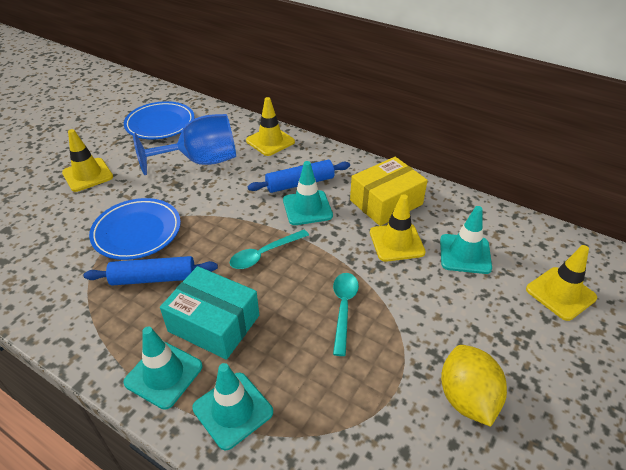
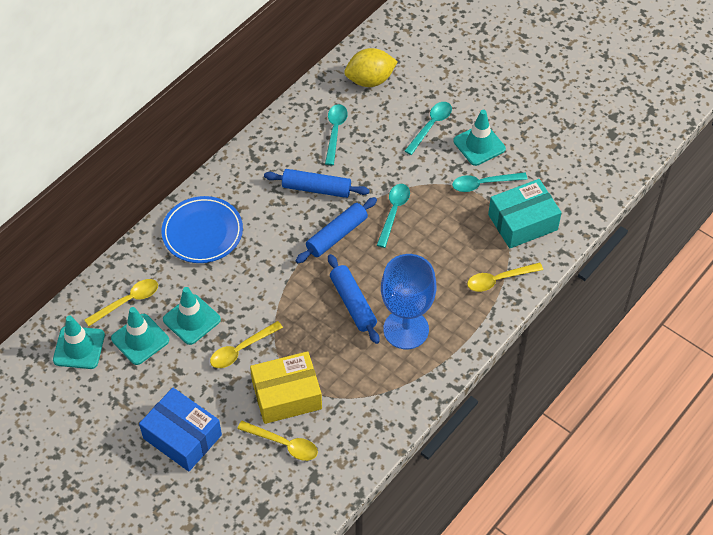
blue box: 0 -> 1
blue plate: 2 -> 1
blue rolling pin: 2 -> 3
turquoise spoon: 2 -> 4
yellow spoon: 0 -> 4
yellow traffic cone: 4 -> 0

